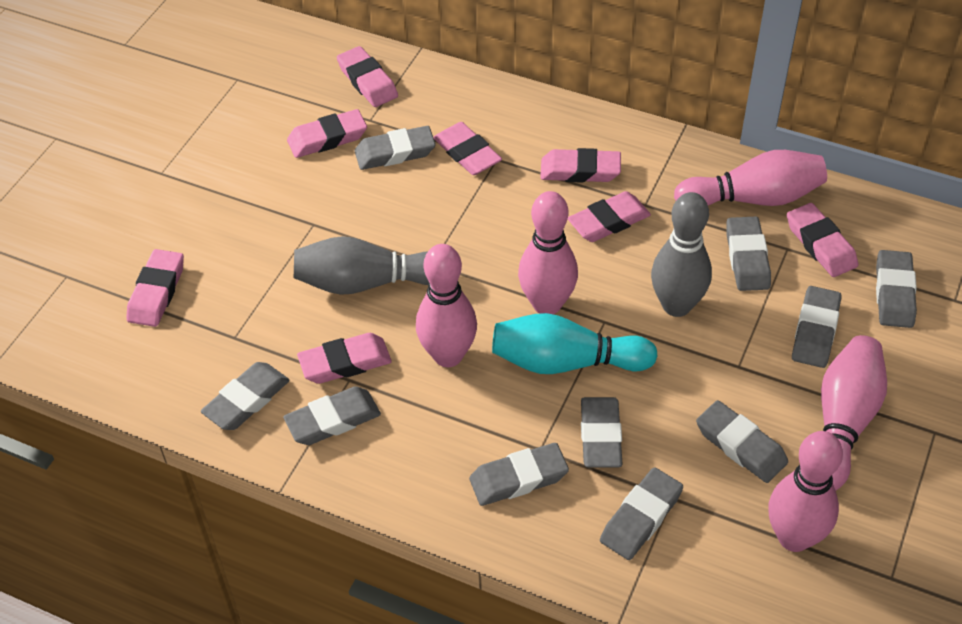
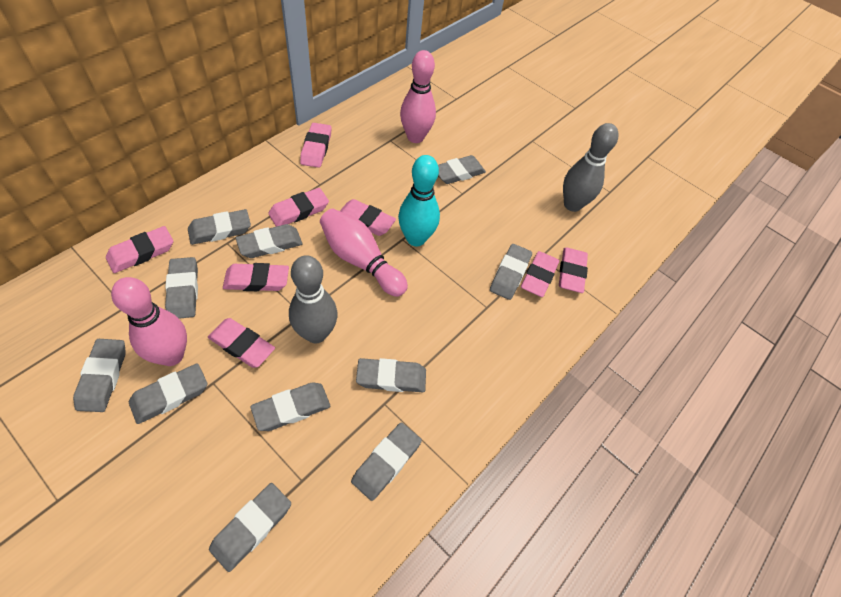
grey eraser: 10 -> 11
pink bowling pin: 5 -> 3

